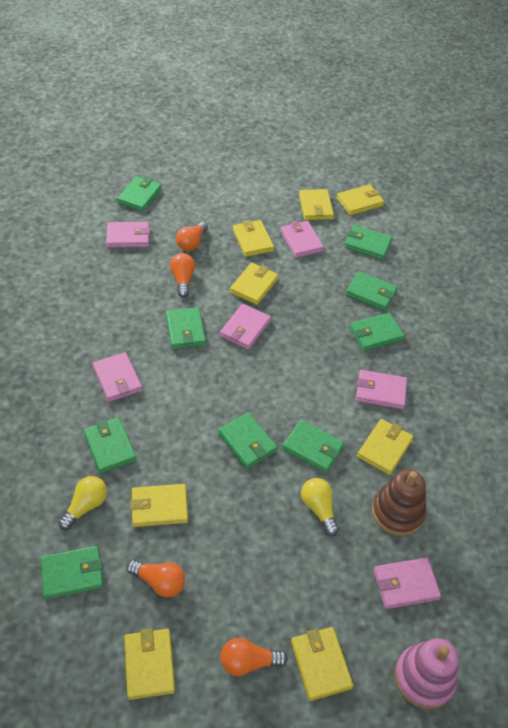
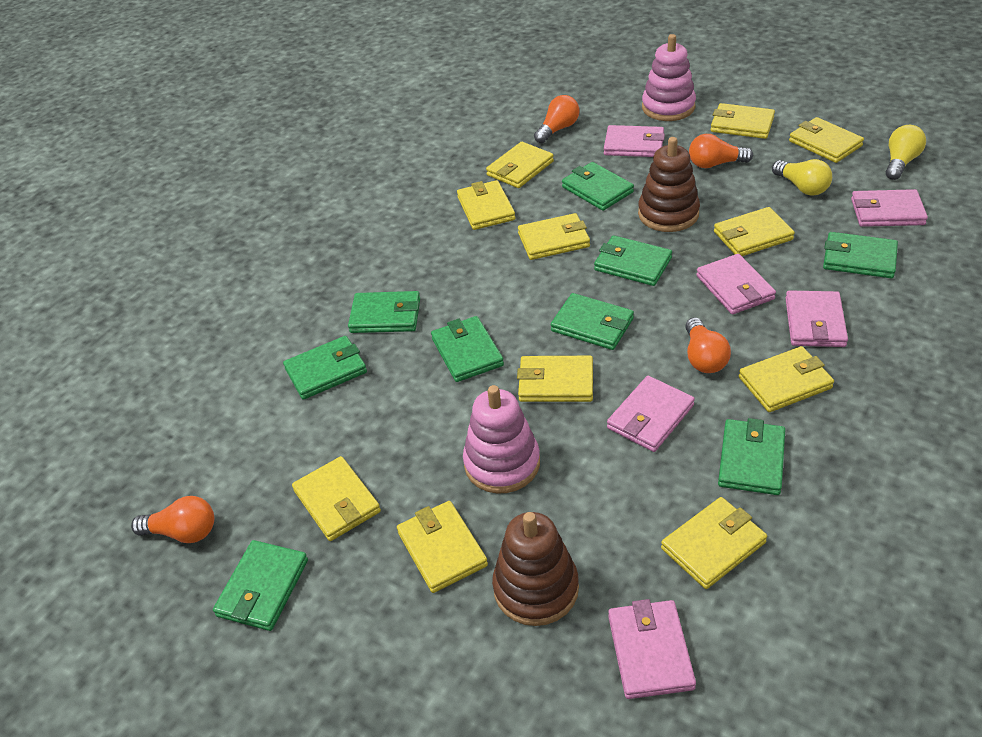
brown stacking toy: 1 -> 2
pink stacking toy: 1 -> 2
yellow wallet: 8 -> 11

